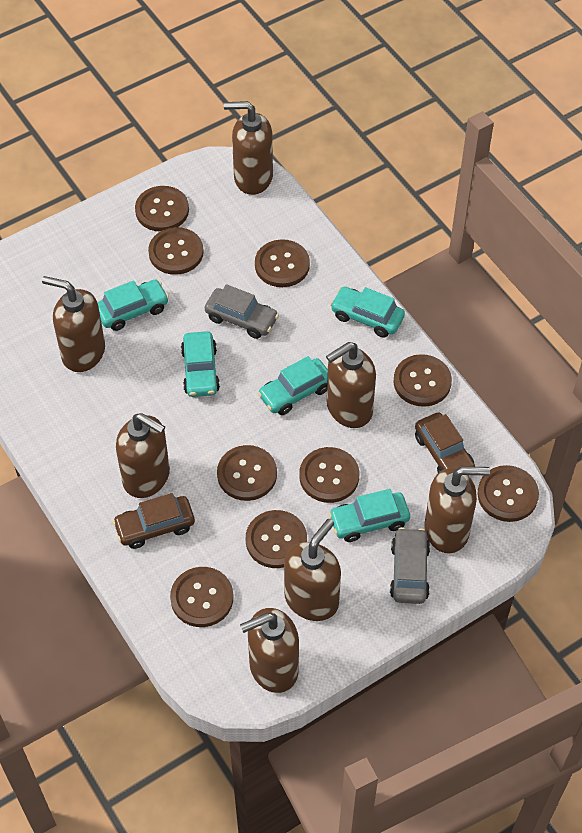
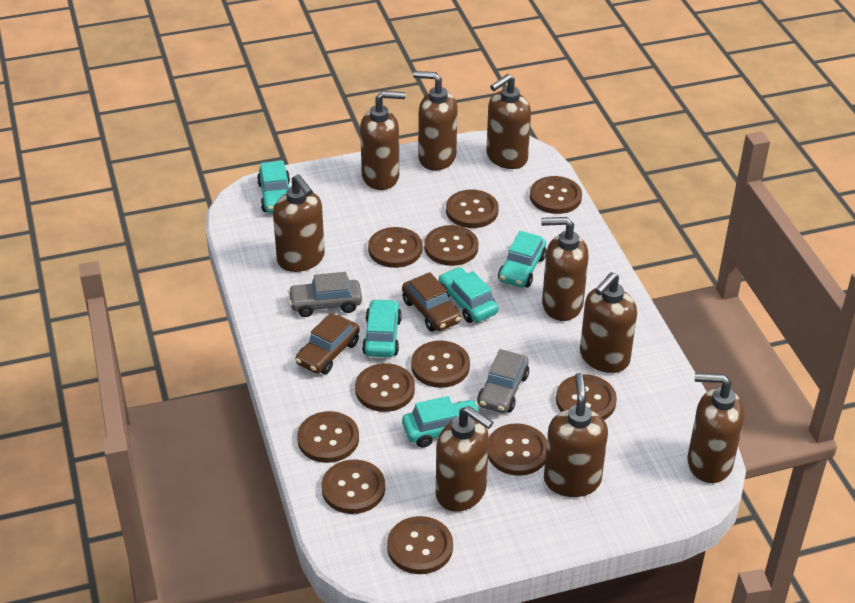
brown button: 9 -> 11
brown soap dispenser: 7 -> 9

